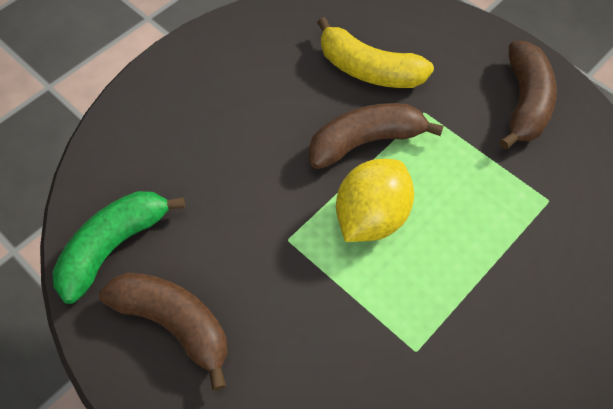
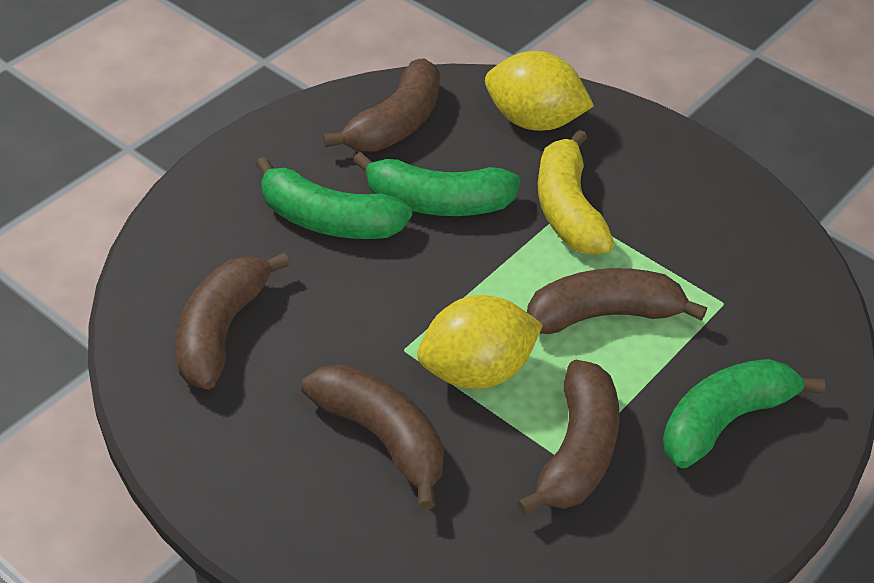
brown banana: 3 -> 5
green banana: 1 -> 3
yellow lemon: 1 -> 2

